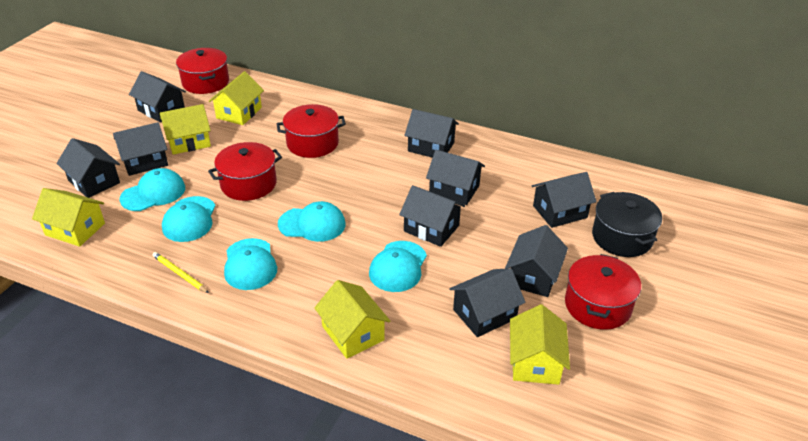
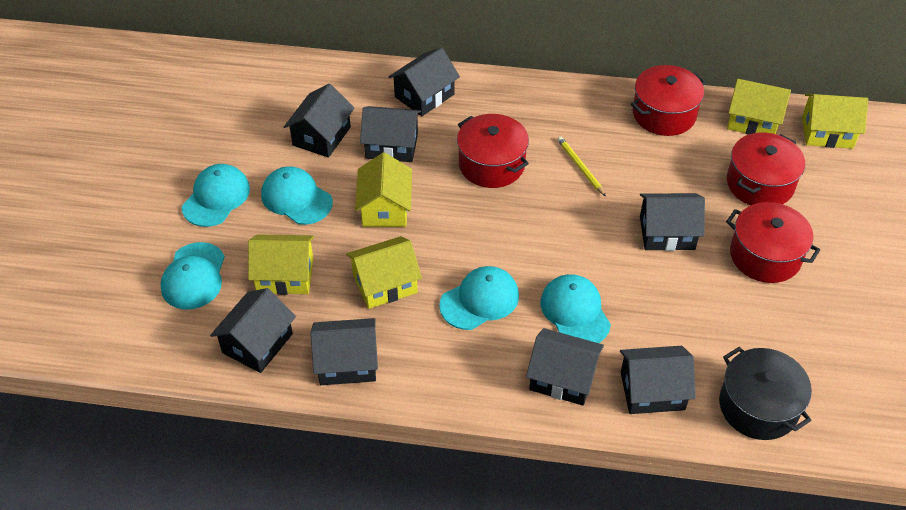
black house: 9 -> 8

